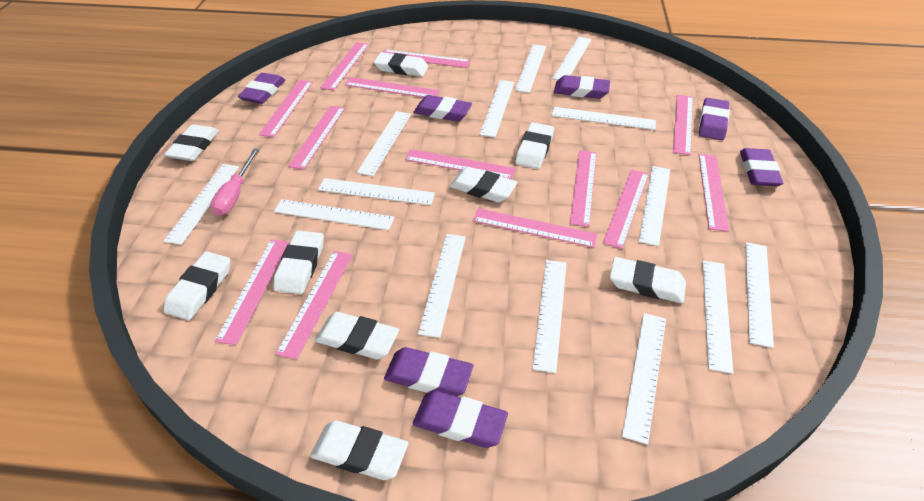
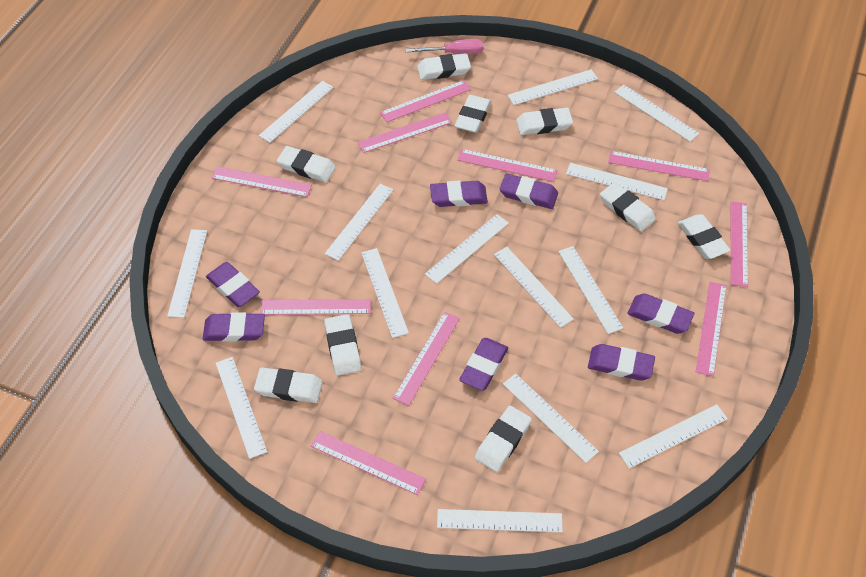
pink ruler: 13 -> 10

